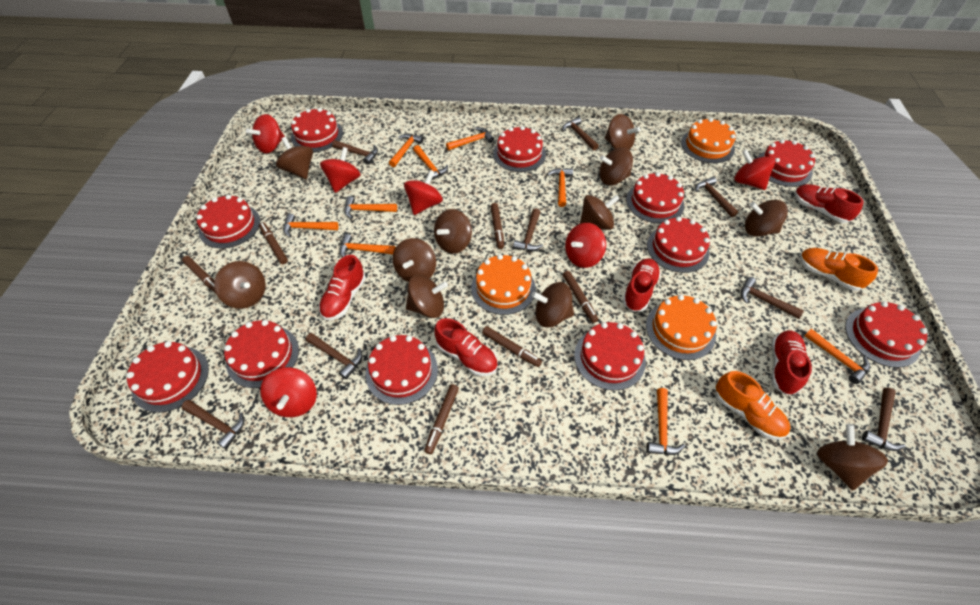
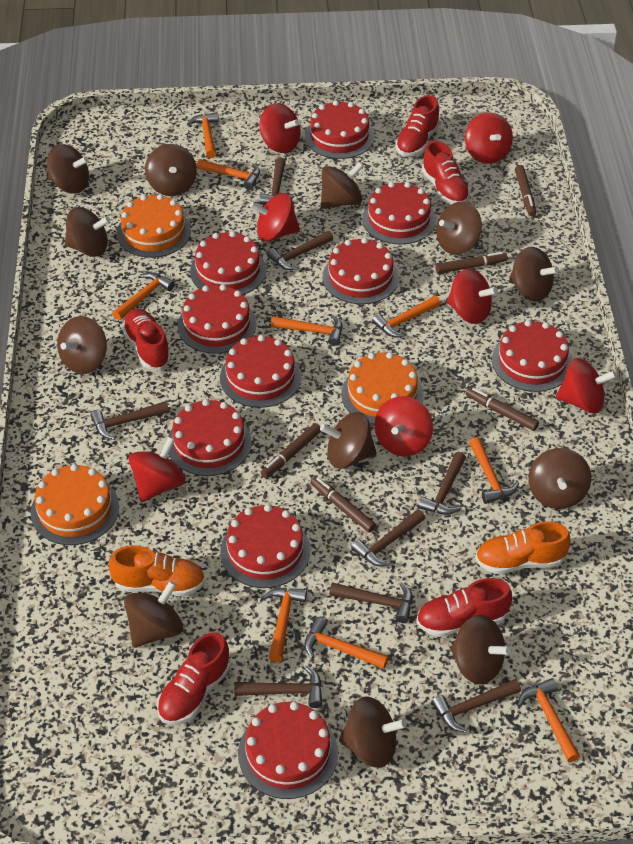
brown marker: 6 -> 5
brown spinning top: 11 -> 12
red cake: 11 -> 10
red spinning top: 6 -> 7

